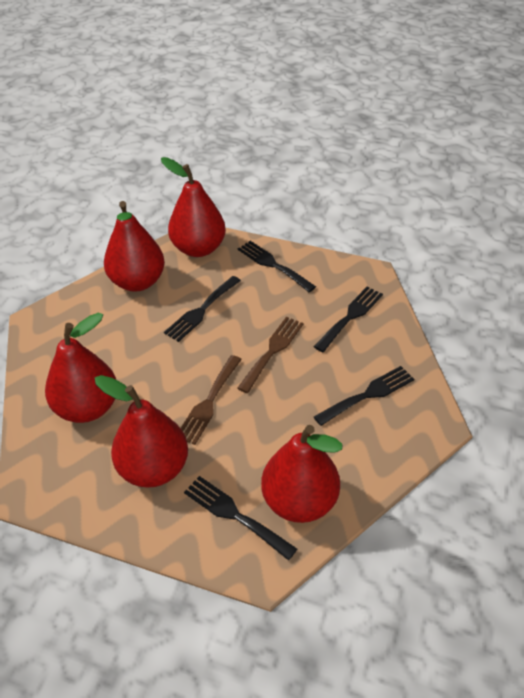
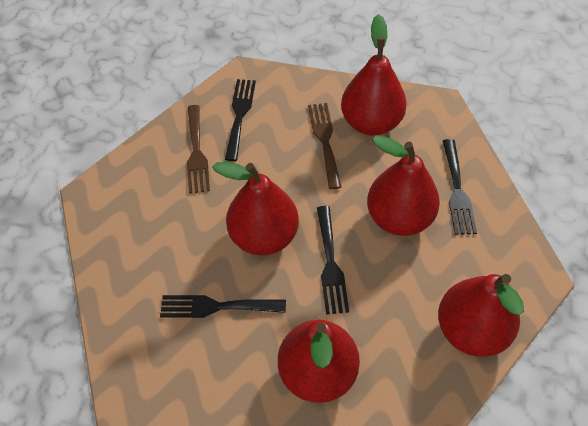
black fork: 5 -> 4

